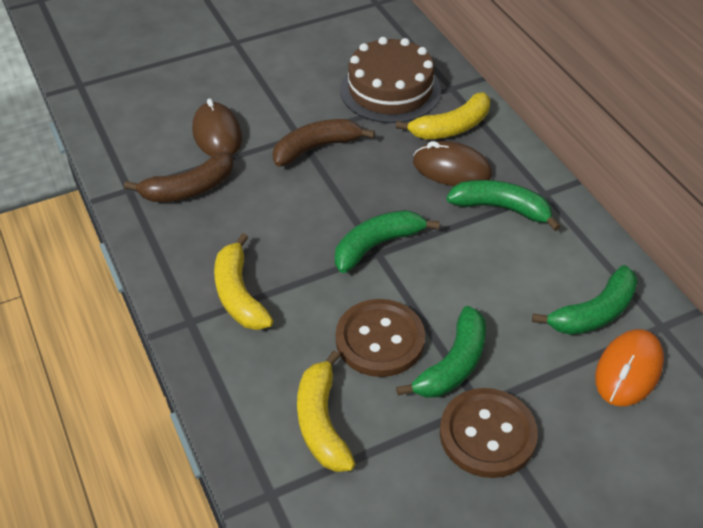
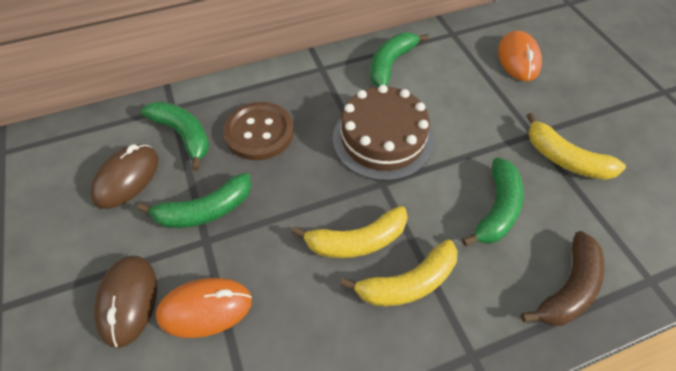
brown banana: 2 -> 1
brown button: 2 -> 1
orange mouse: 1 -> 2

